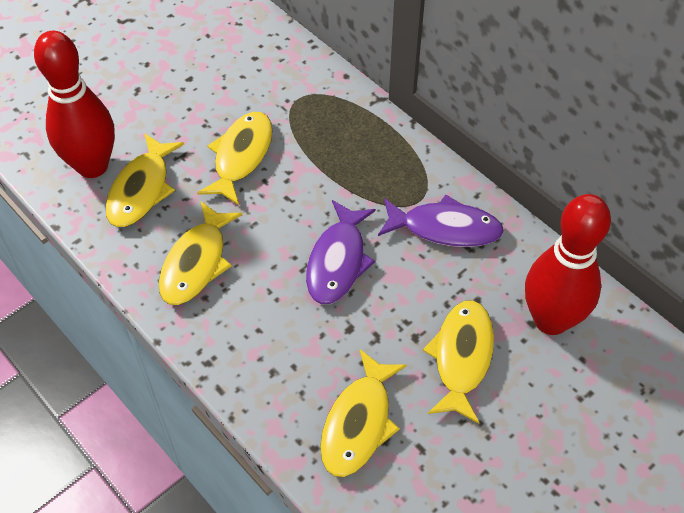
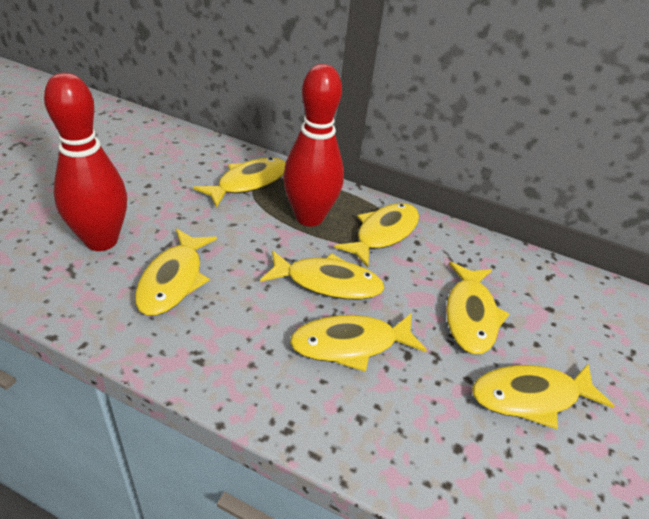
purple fish: 2 -> 0
yellow fish: 5 -> 7

